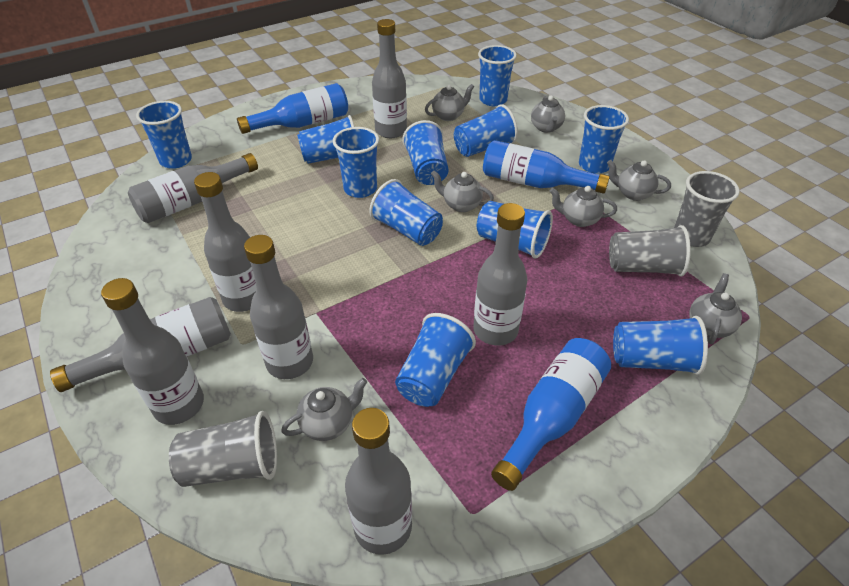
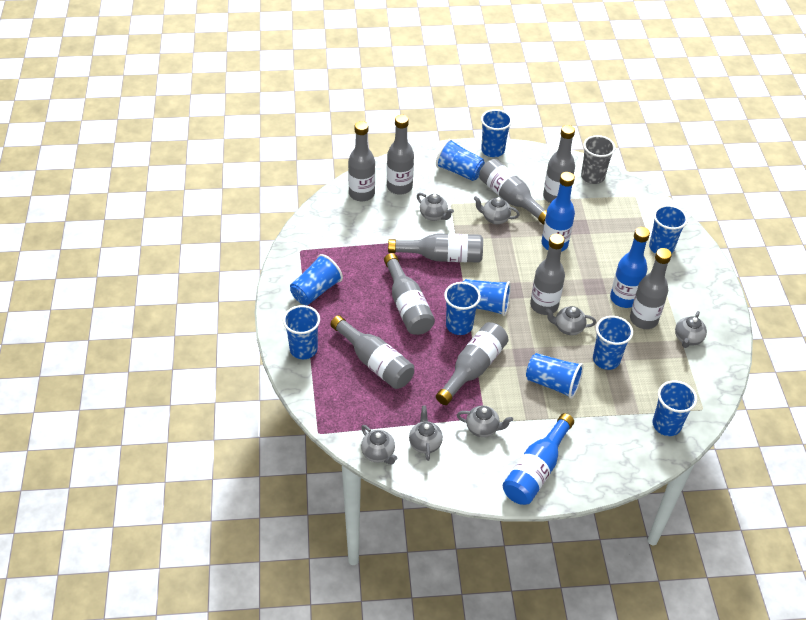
blue cup: 11 -> 10
grey bottle: 8 -> 10
grey cup: 3 -> 1

